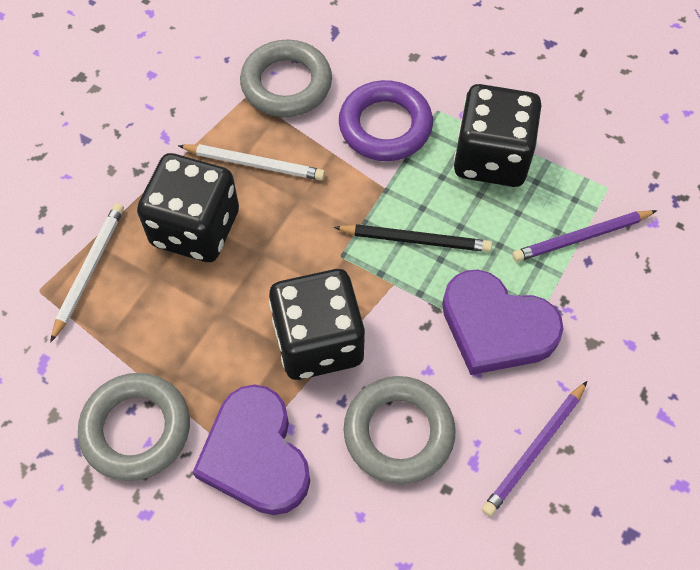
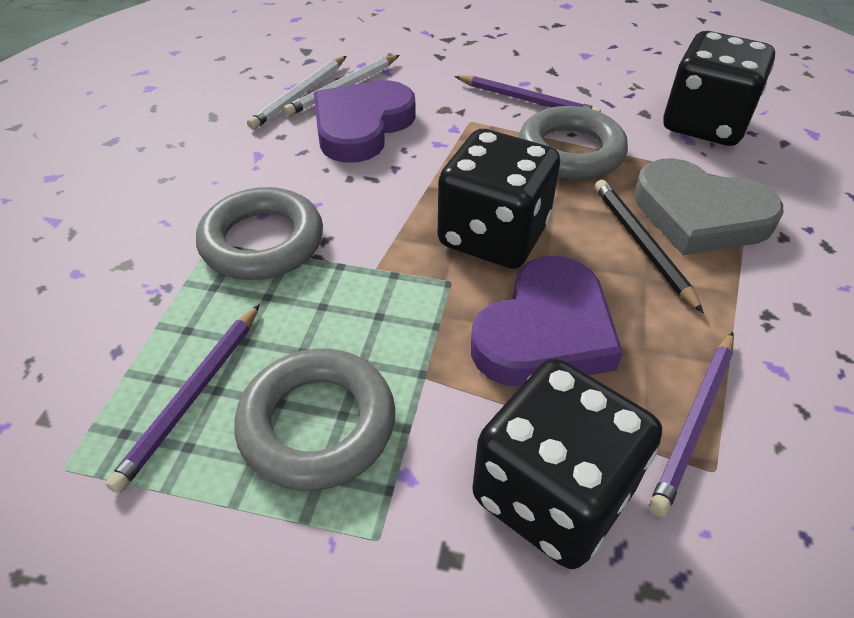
grey heart: 0 -> 1
purple pencil: 2 -> 3
purple ring: 1 -> 0

